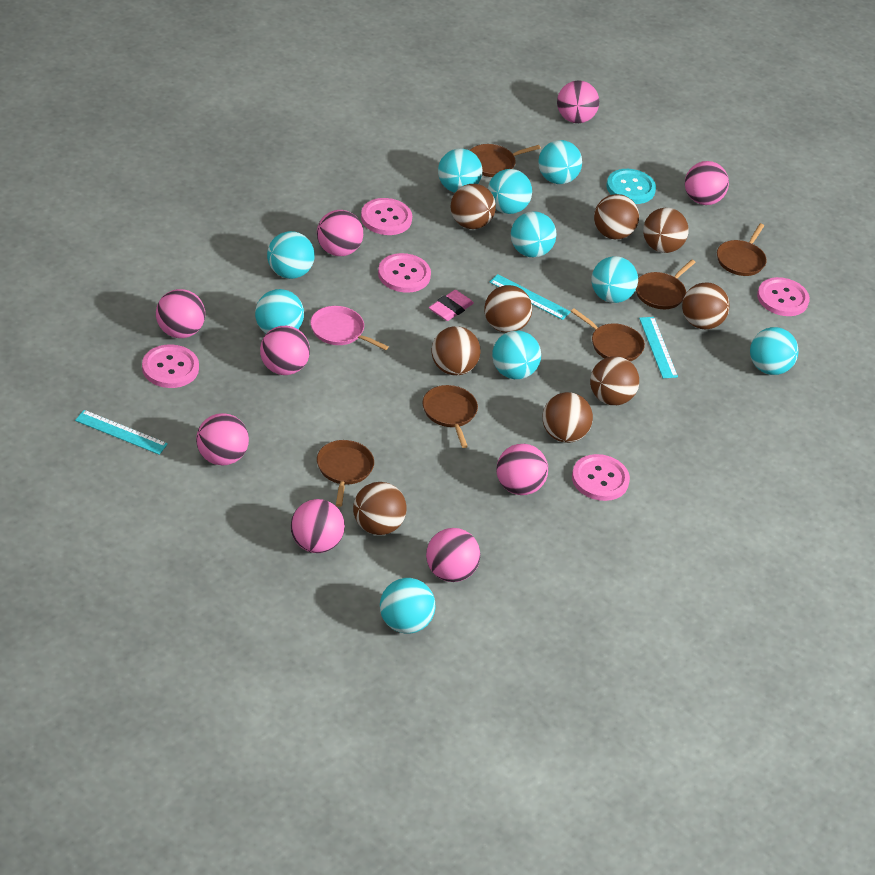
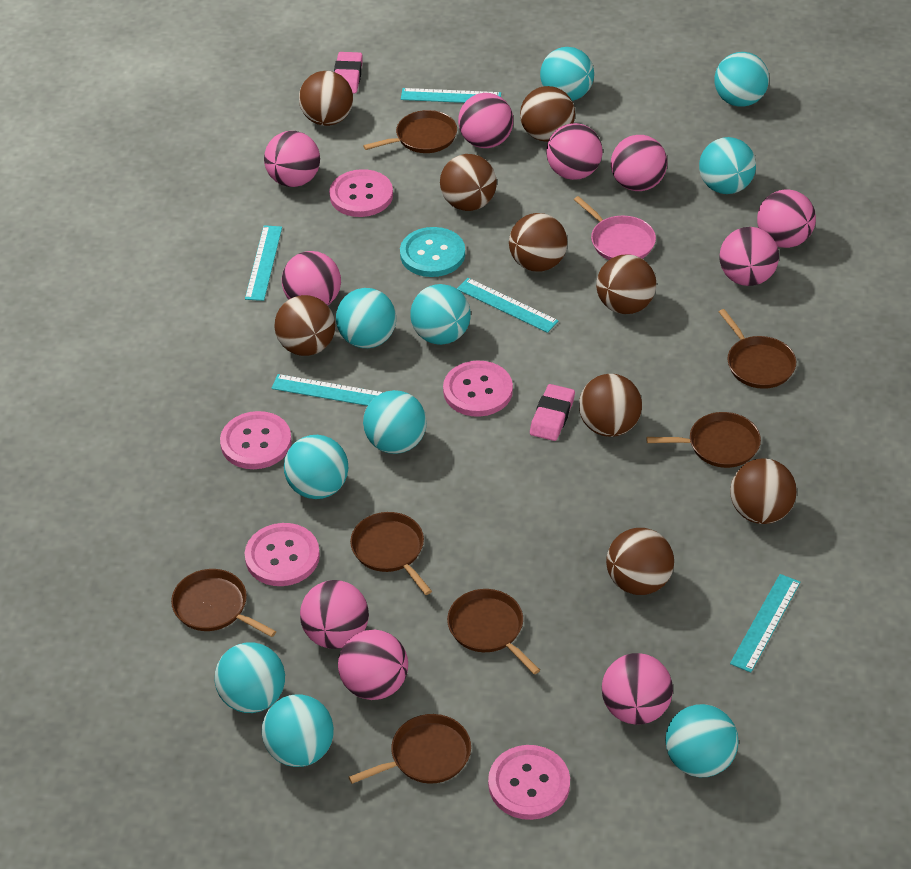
brown pan: 6 -> 7
pink ball: 9 -> 10
pink eraser: 1 -> 2
turquoise ruler: 3 -> 5

